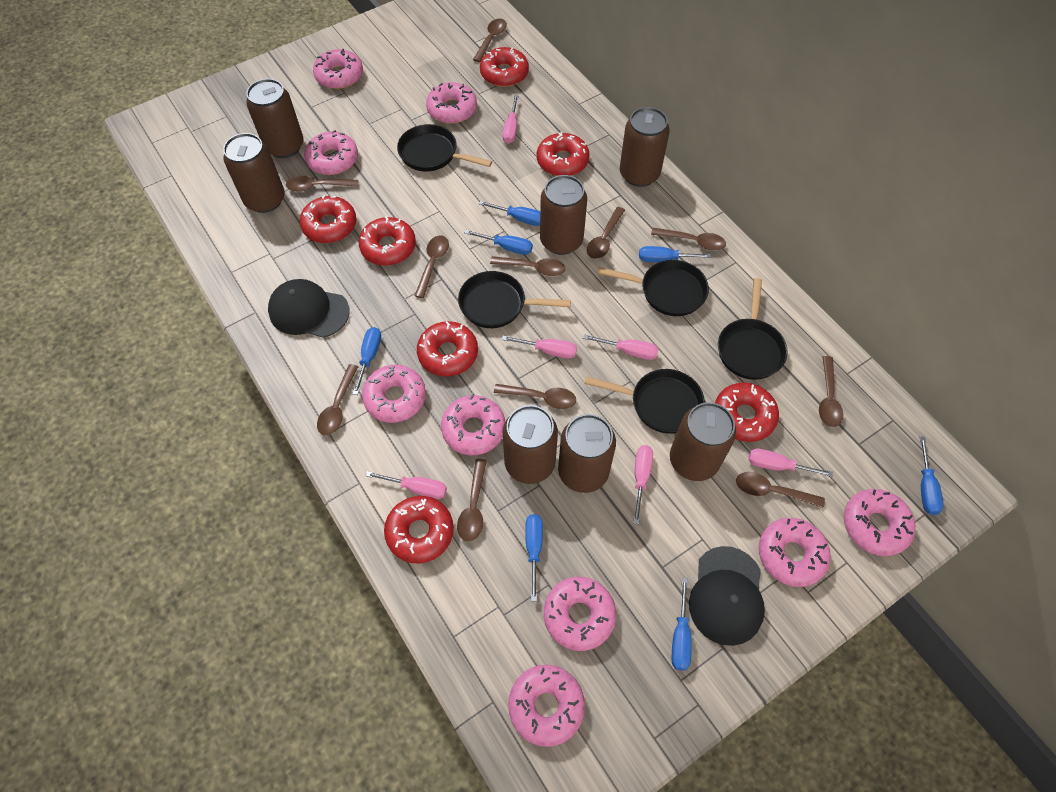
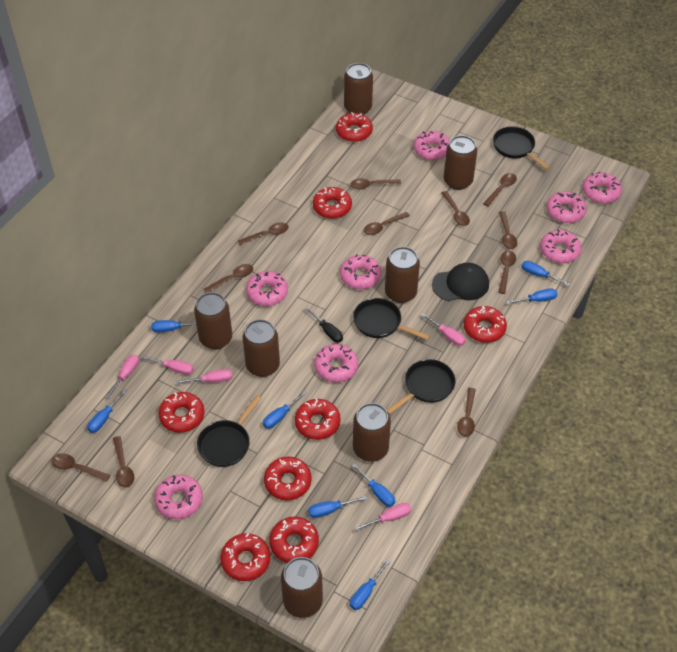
black cap: 2 -> 1
black pan: 5 -> 4
black screwdriver: 0 -> 1
blue screwdriver: 7 -> 8
pink donut: 9 -> 8
pink screwdriver: 6 -> 5
red donut: 7 -> 8

